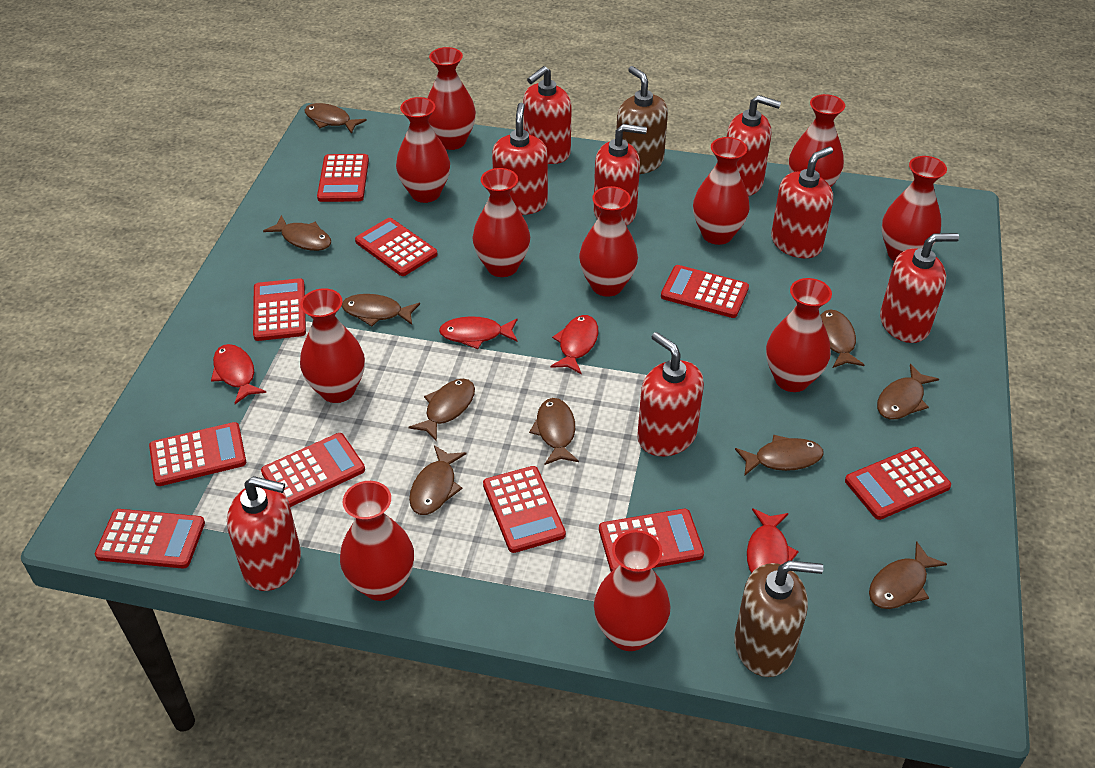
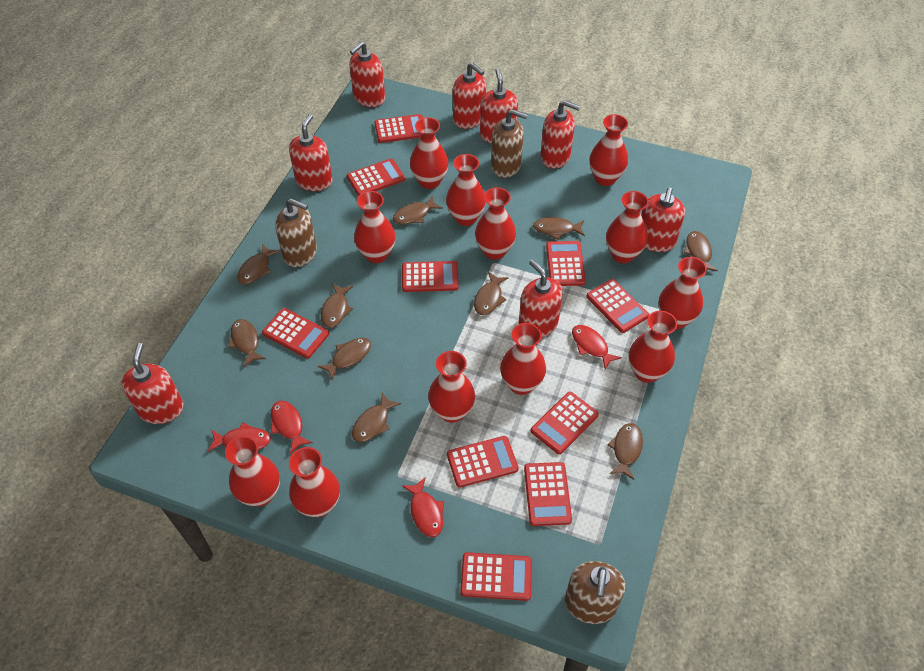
brown soap dispenser: 2 -> 3
red vase: 11 -> 12

